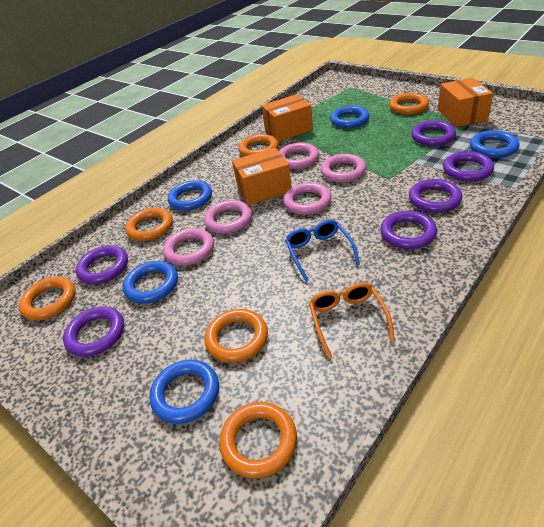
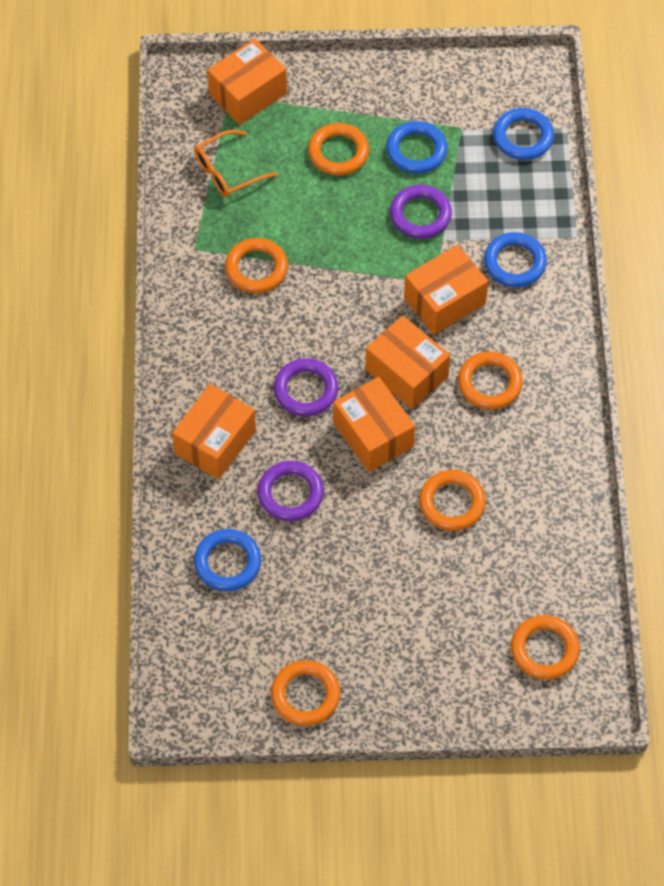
blue glasses: 1 -> 0
blue ring: 5 -> 4
orange box: 3 -> 5
pink ring: 5 -> 0
purple ring: 6 -> 3

